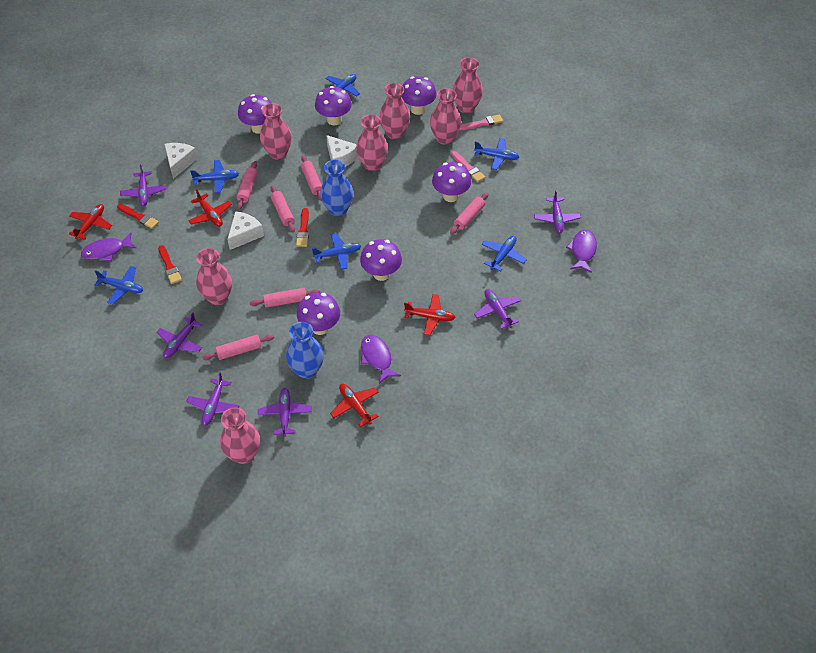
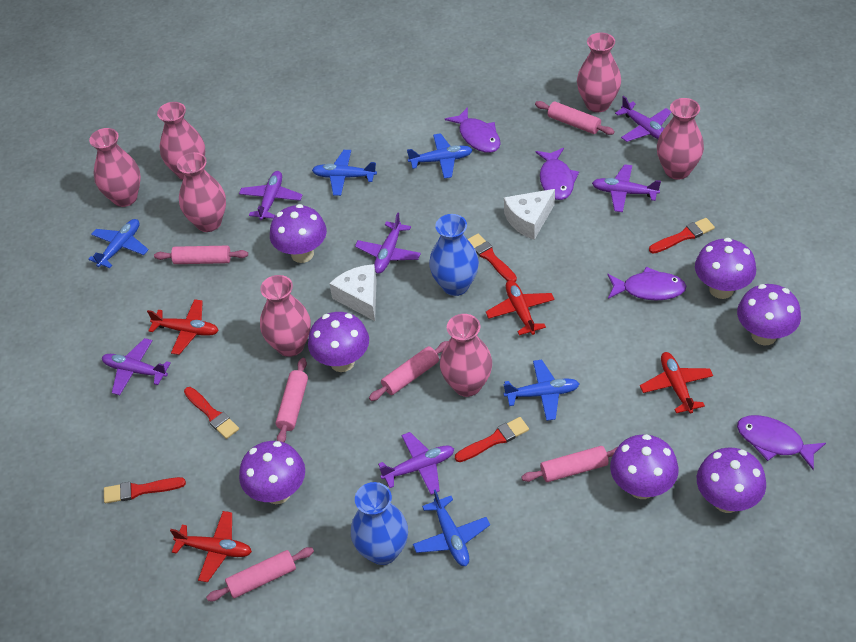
blue plane: 6 -> 5
pink brush: 2 -> 0
purple fish: 3 -> 4
purple mushroom: 6 -> 7
red brush: 3 -> 5
white cheese: 3 -> 2

